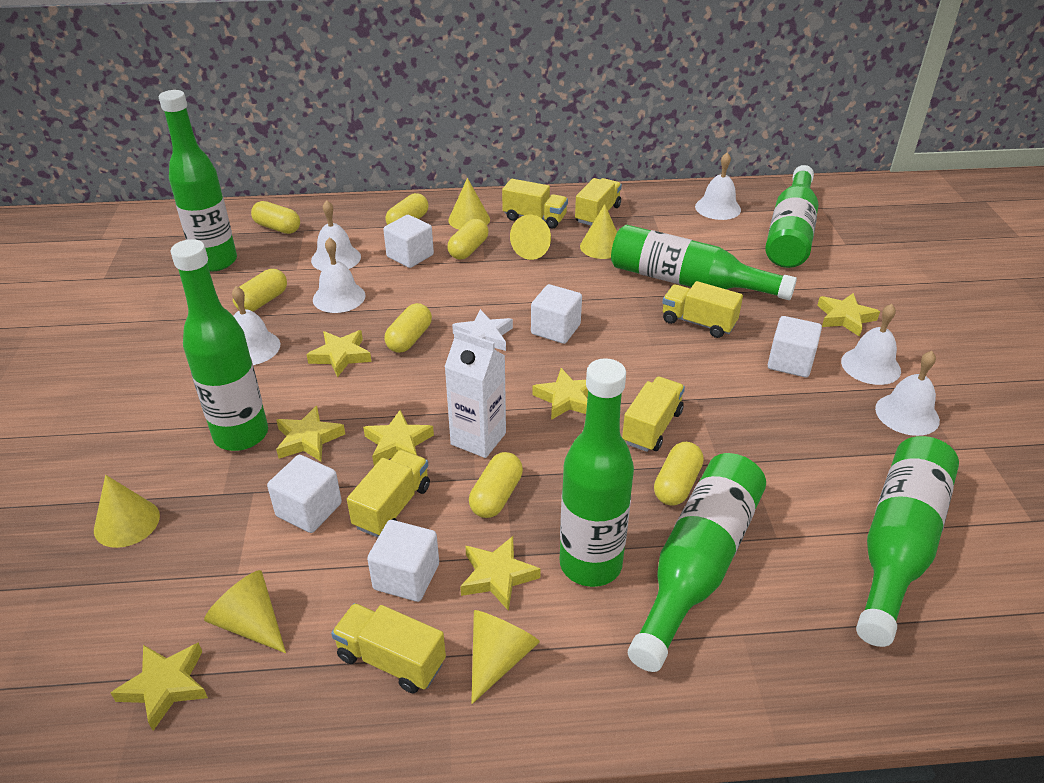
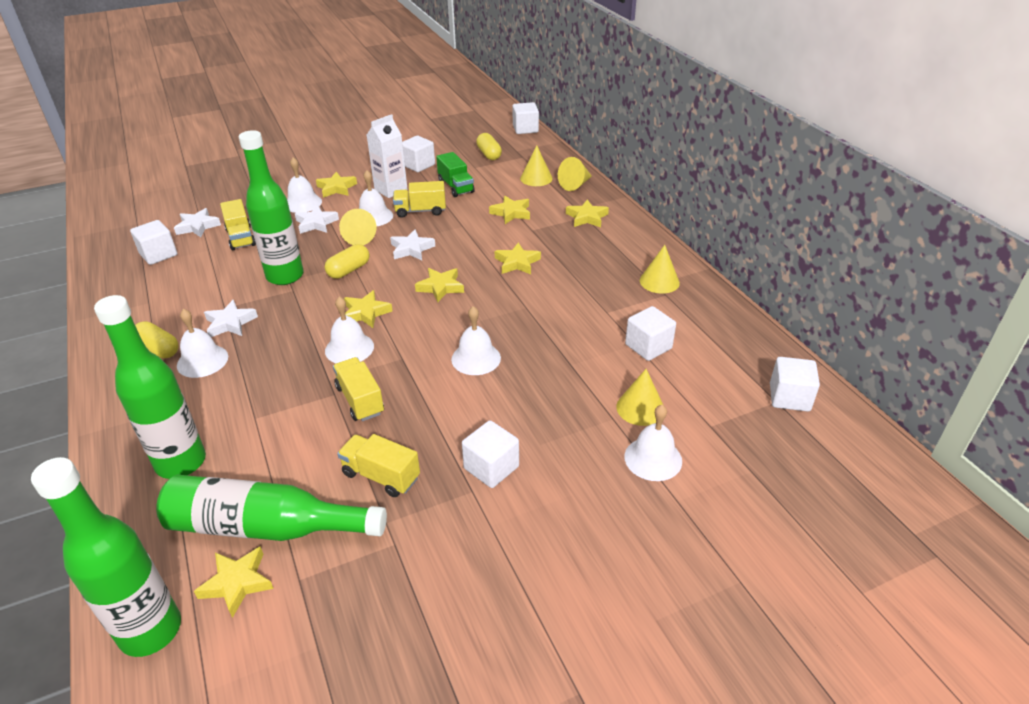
green bottle: 7 -> 4
green truck: 0 -> 1
white cube: 5 -> 6
white star: 1 -> 4
yellow capsule: 7 -> 3
yellow cone: 6 -> 5
yellow truck: 6 -> 4

